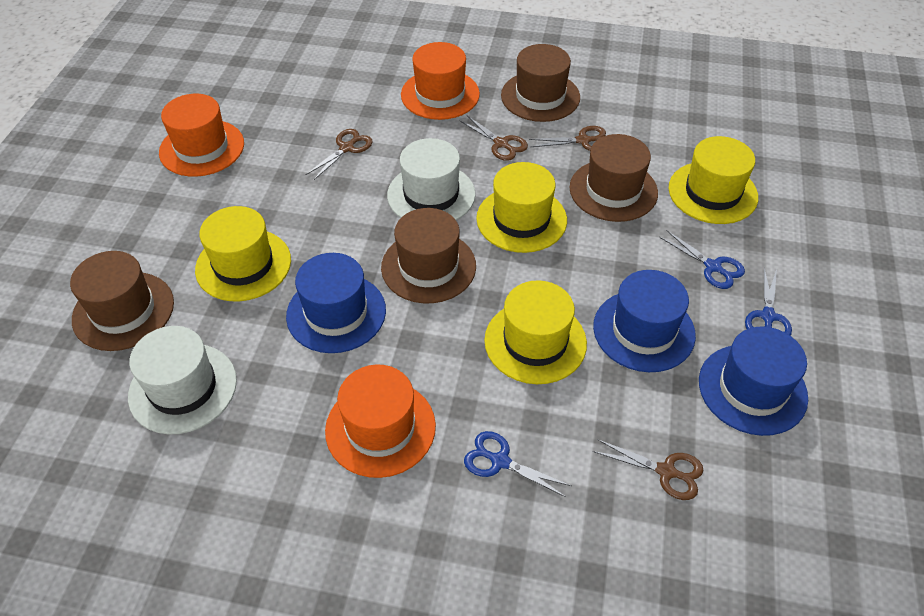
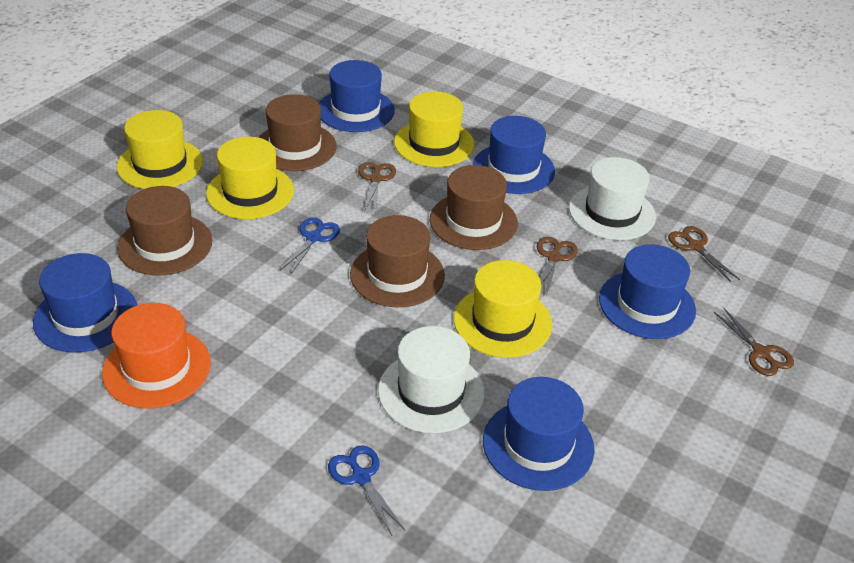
blue hat: 3 -> 5
blue scissors: 3 -> 2
orange hat: 3 -> 1

